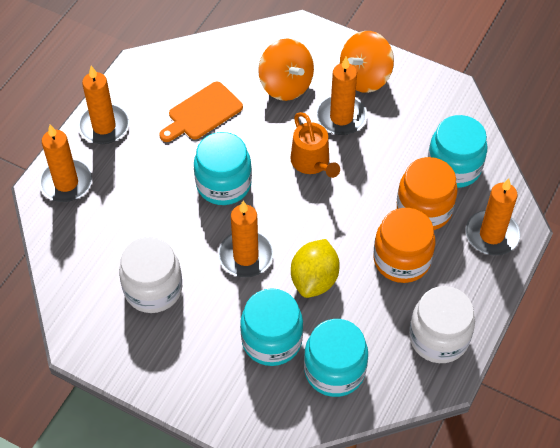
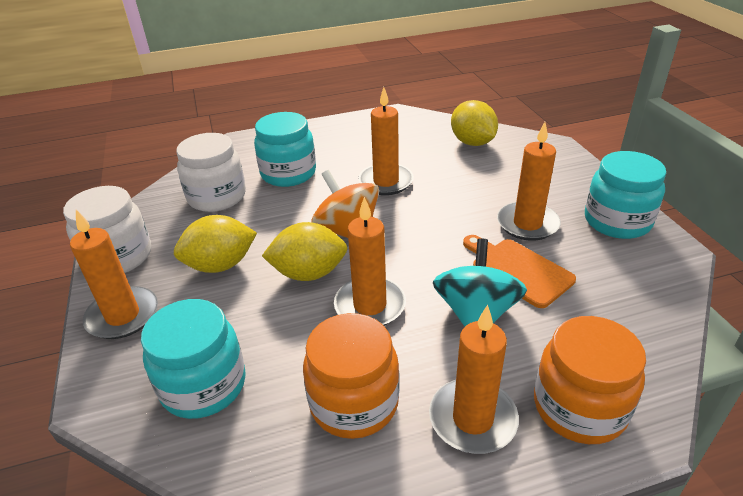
orange spinning top: 2 -> 1
orange watering can: 1 -> 0
turquoise jar: 4 -> 3
turquoise spinning top: 0 -> 1
yellow lemon: 1 -> 3

